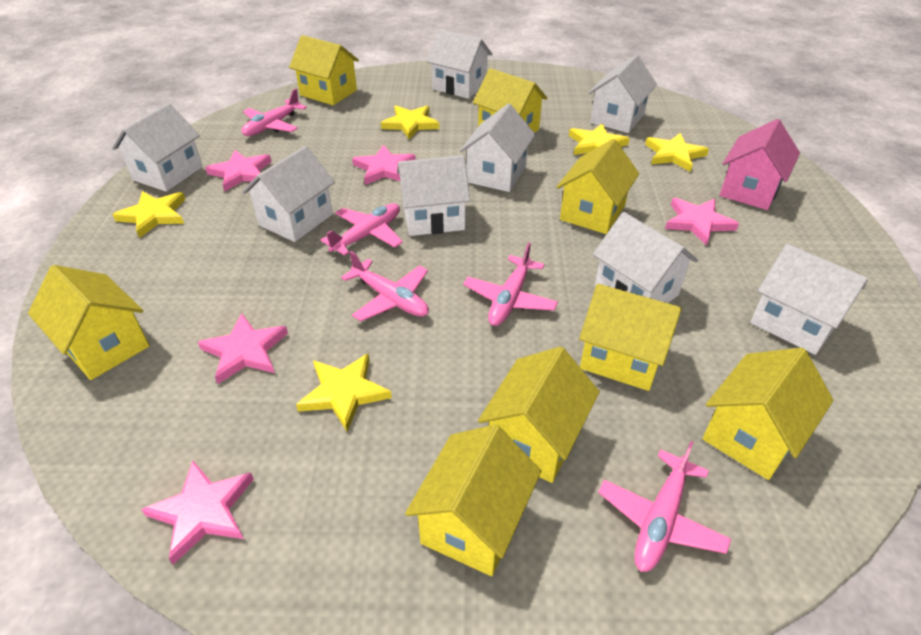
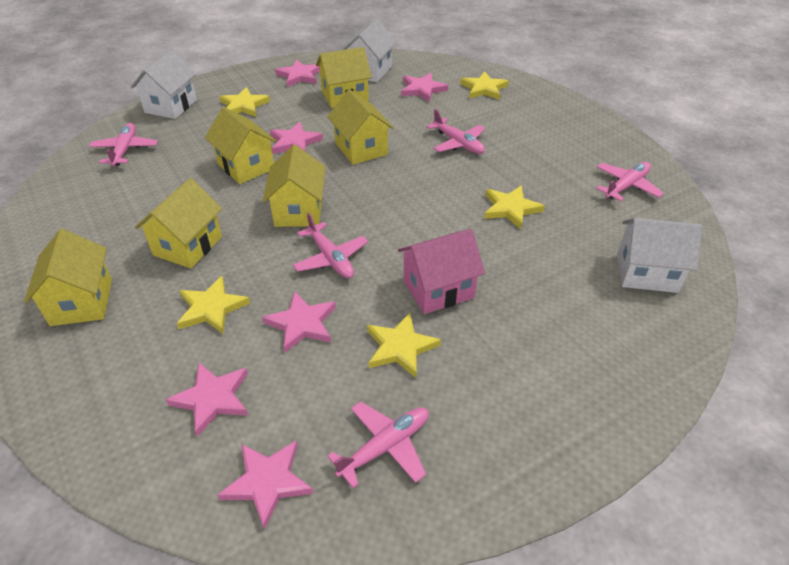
pink star: 5 -> 6
white house: 8 -> 3
yellow house: 8 -> 6

